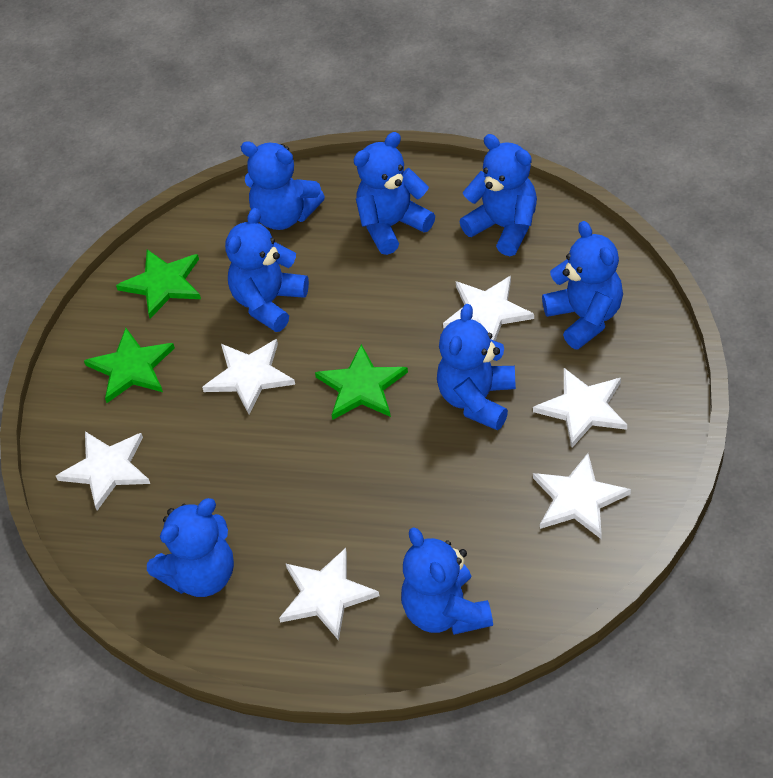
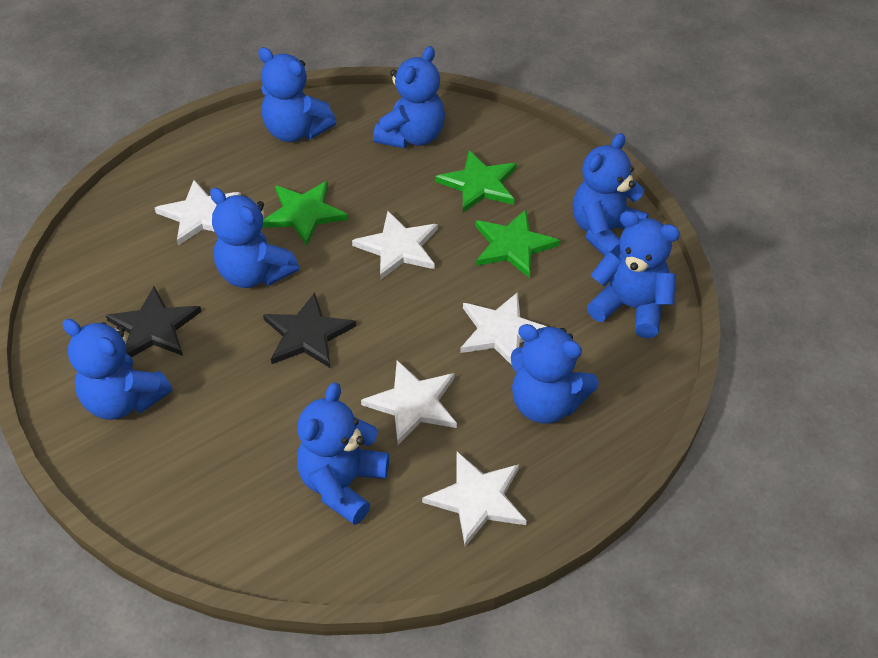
black star: 0 -> 2
white star: 6 -> 5

